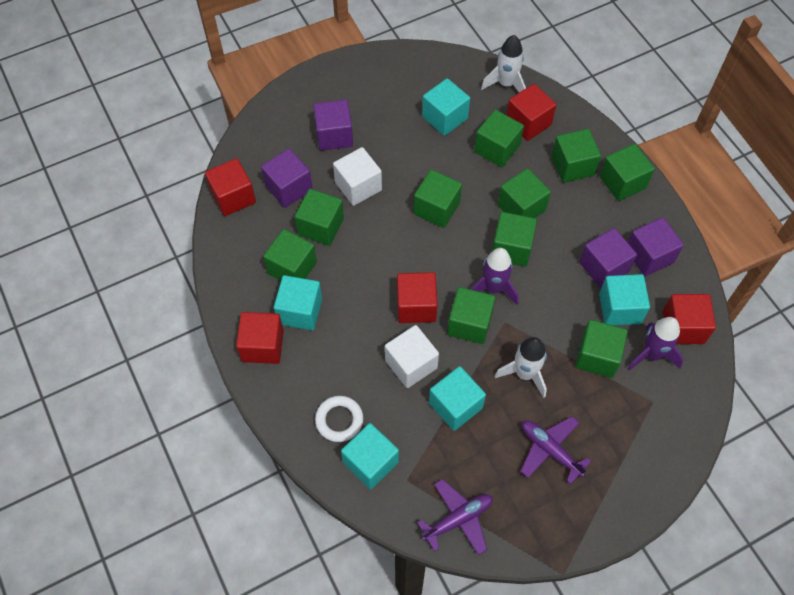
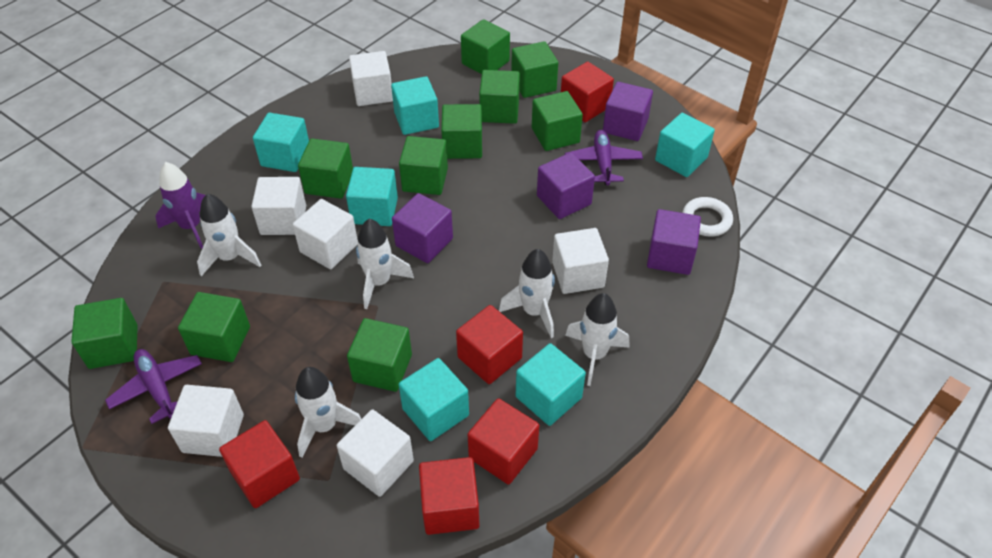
purple rocket: 2 -> 1
turquoise cube: 5 -> 6
white cube: 2 -> 6
white rocket: 2 -> 5

